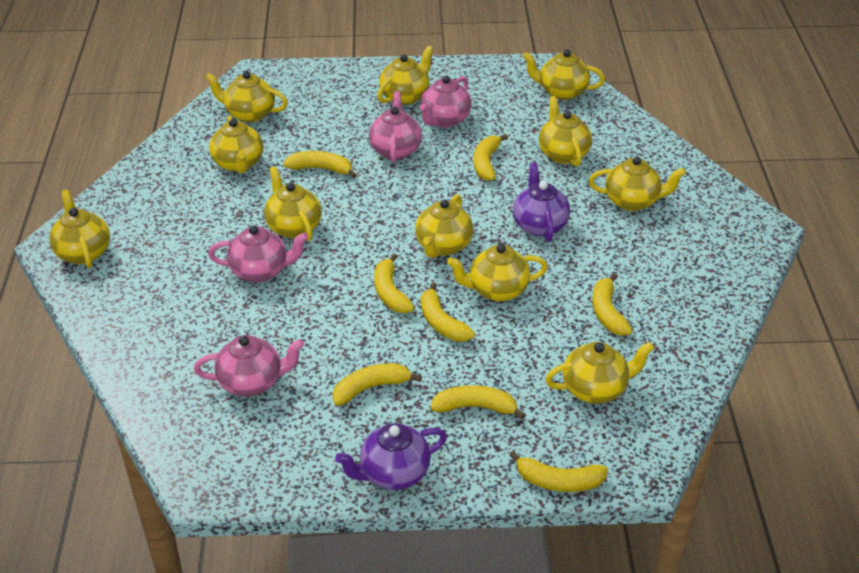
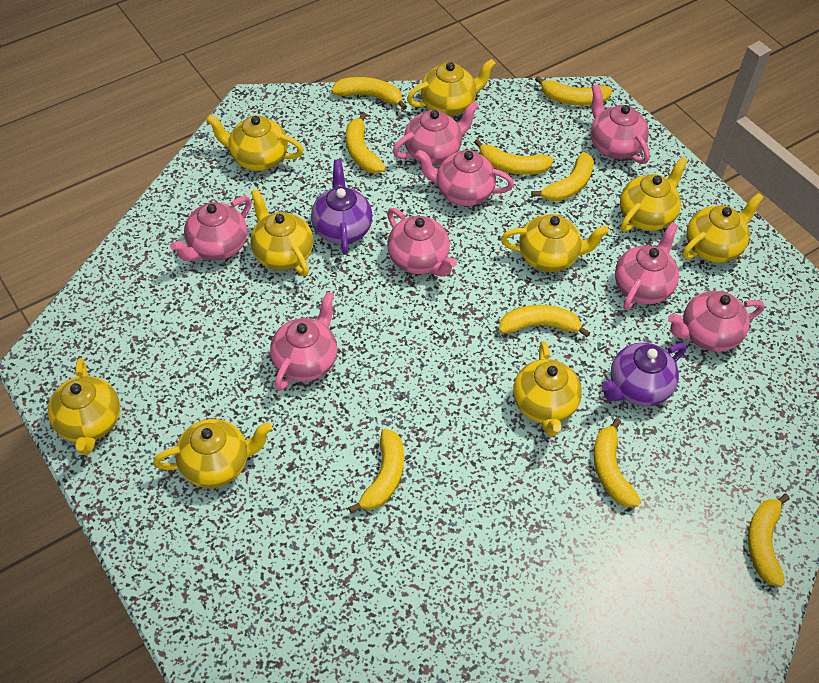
pink teapot: 4 -> 8
yellow banana: 8 -> 9
yellow teapot: 11 -> 9

